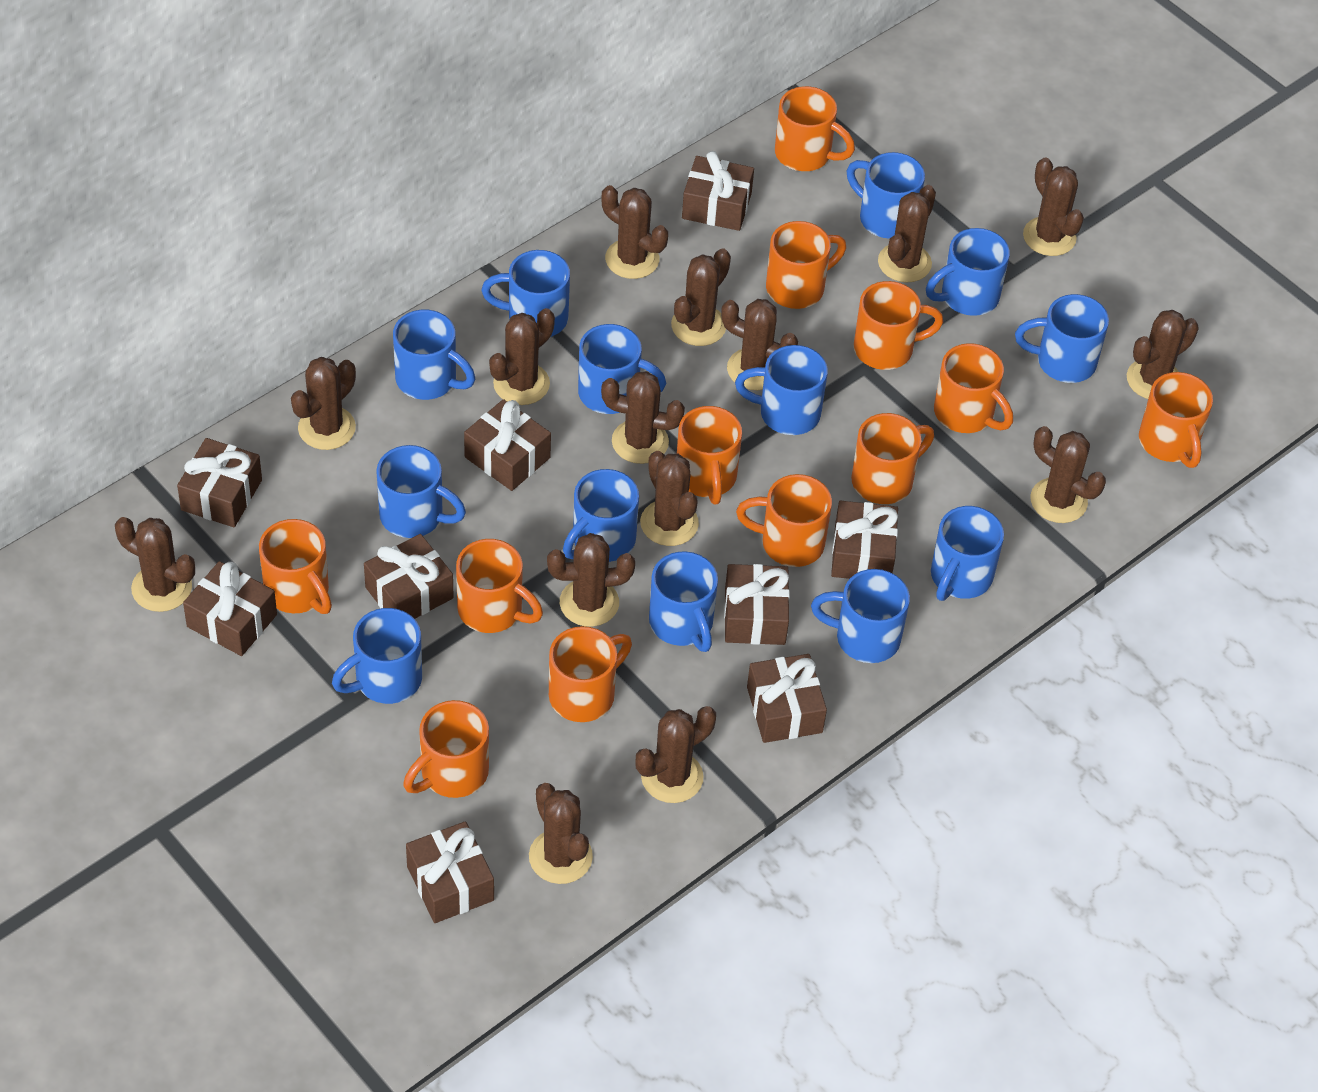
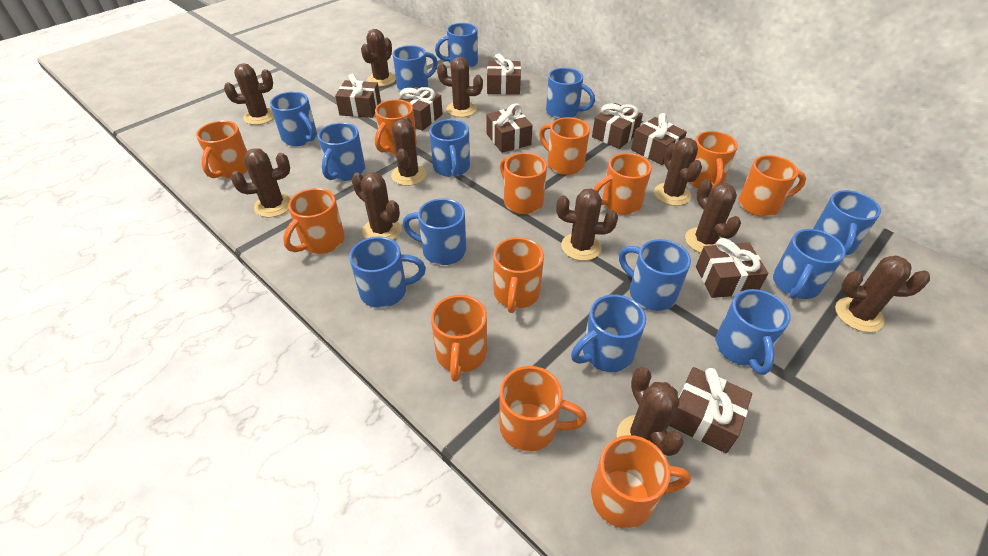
brown cactus: 15 -> 11
brown gift: 9 -> 8

